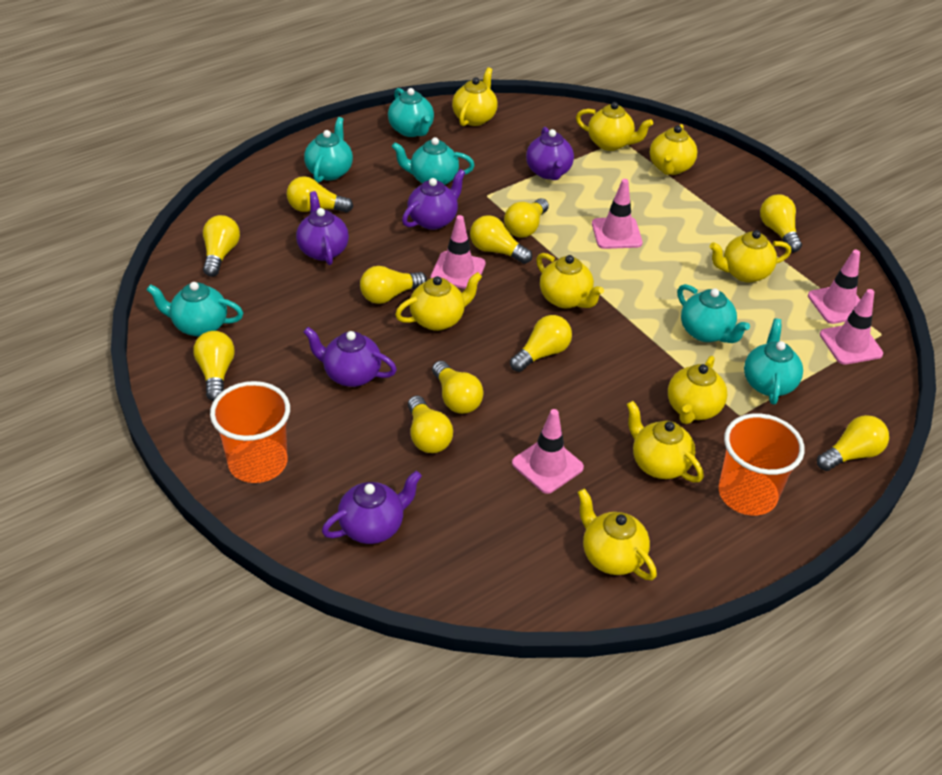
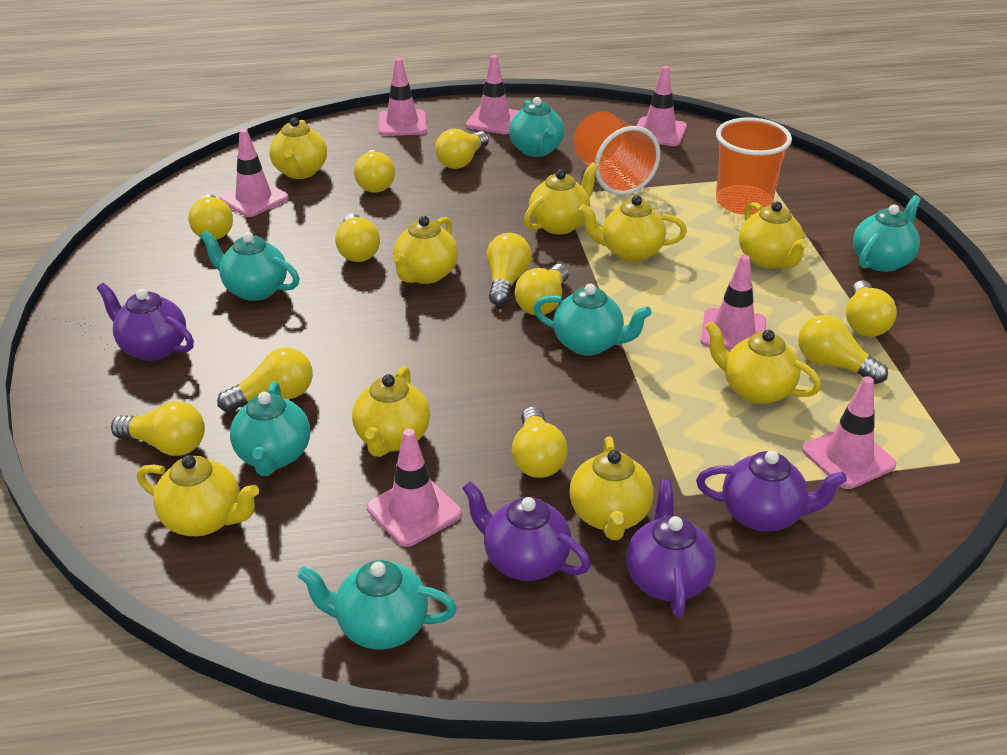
pink traffic cone: 5 -> 7
purple teapot: 5 -> 4

